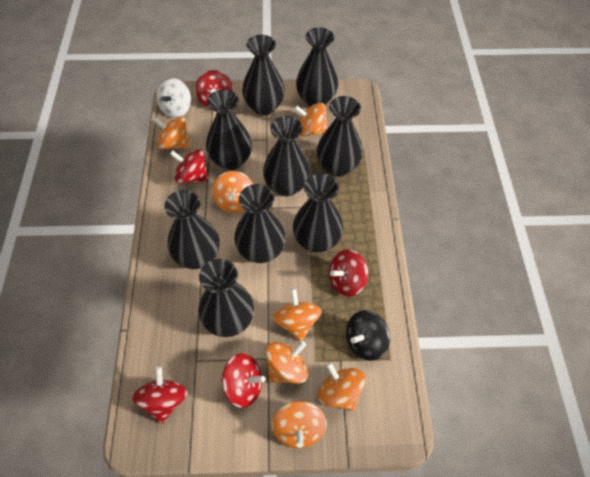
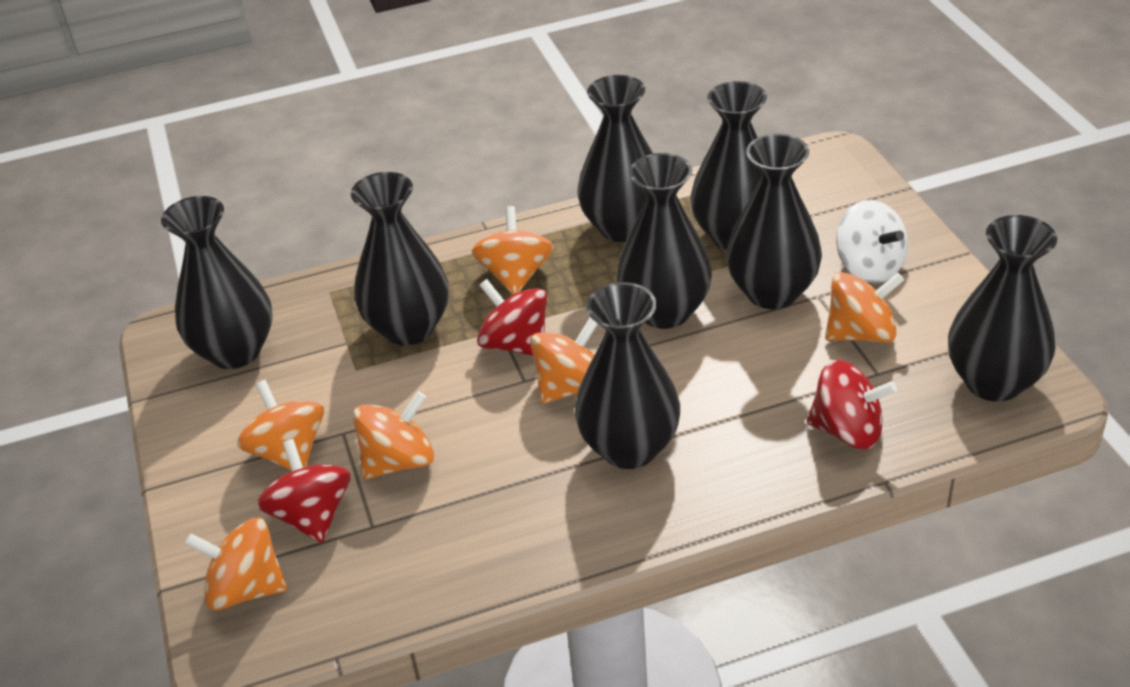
black spinning top: 1 -> 0
black vase: 9 -> 8
orange spinning top: 7 -> 6
red spinning top: 5 -> 3

